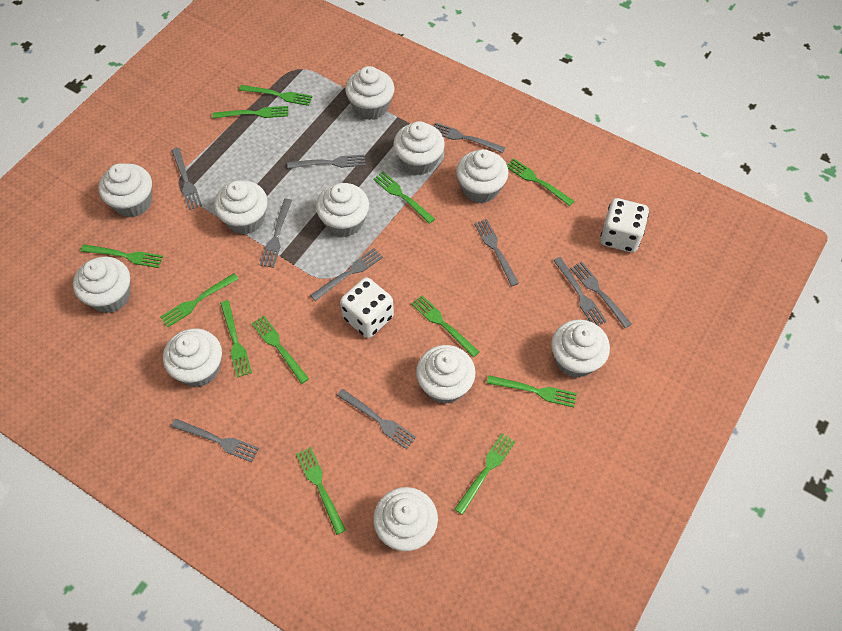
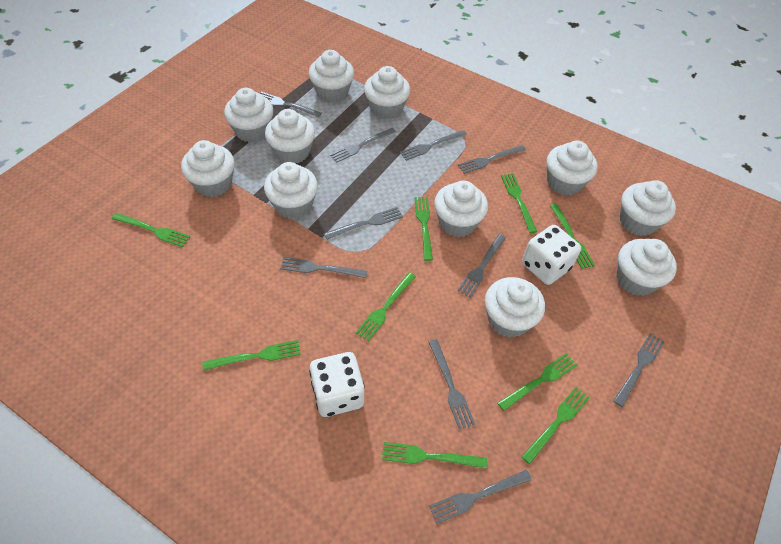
green fork: 12 -> 9

